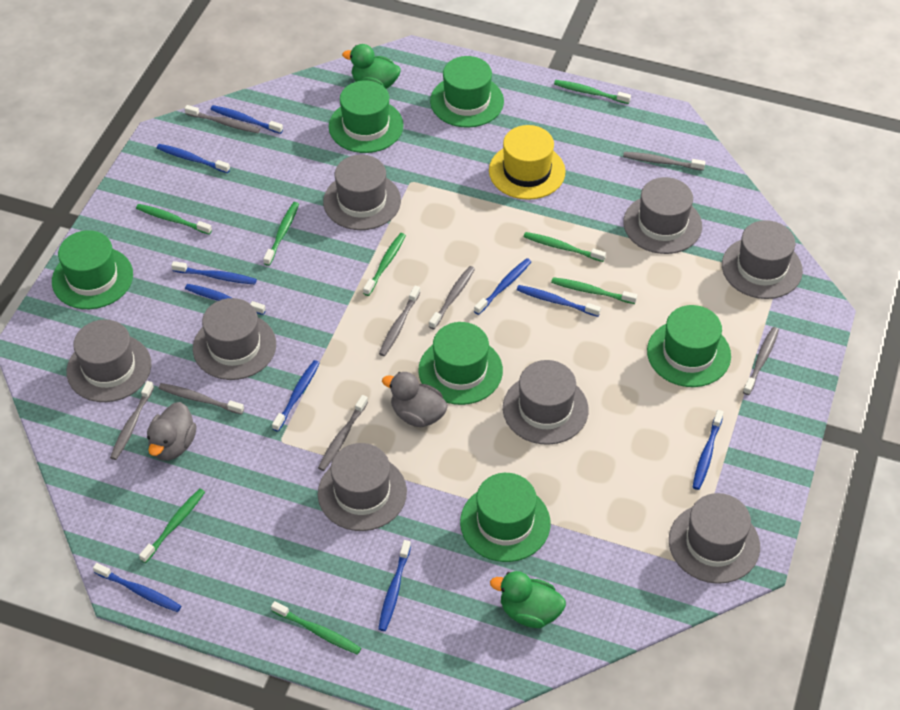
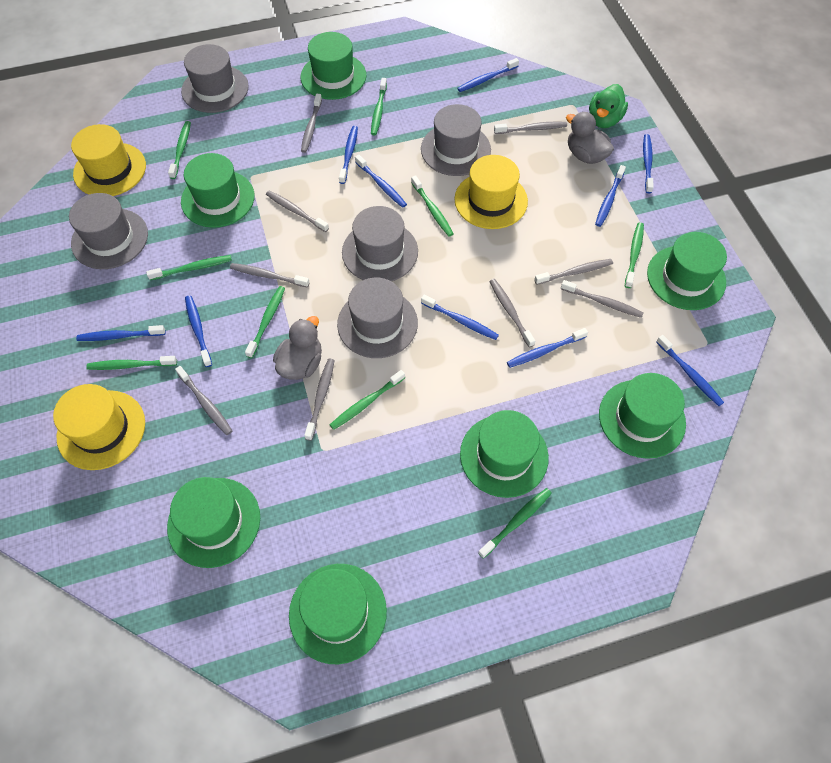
green duck: 2 -> 1
green hat: 6 -> 7
green toothbrush: 8 -> 9
grey hat: 8 -> 5
grey toothbrush: 8 -> 9
yellow hat: 1 -> 3

